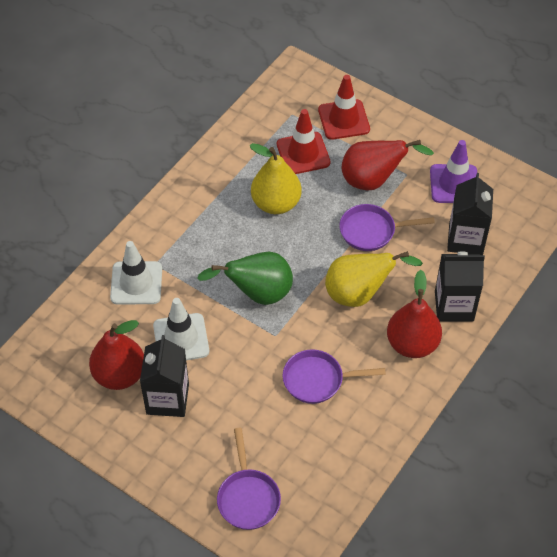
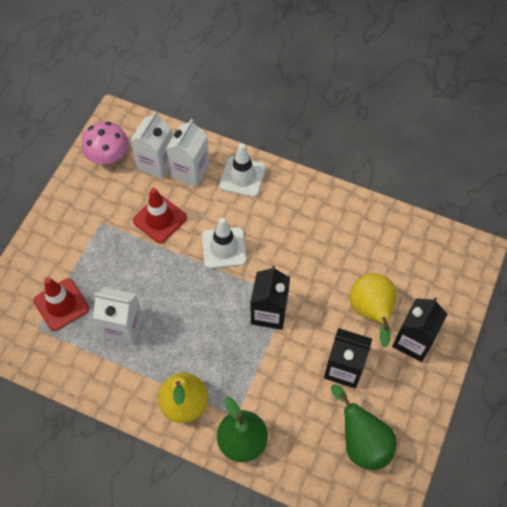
green pear: 1 -> 2
pink mushroom: 0 -> 1
purple pan: 3 -> 0
purple traffic cone: 1 -> 0
red pear: 3 -> 0
white carton: 0 -> 3

